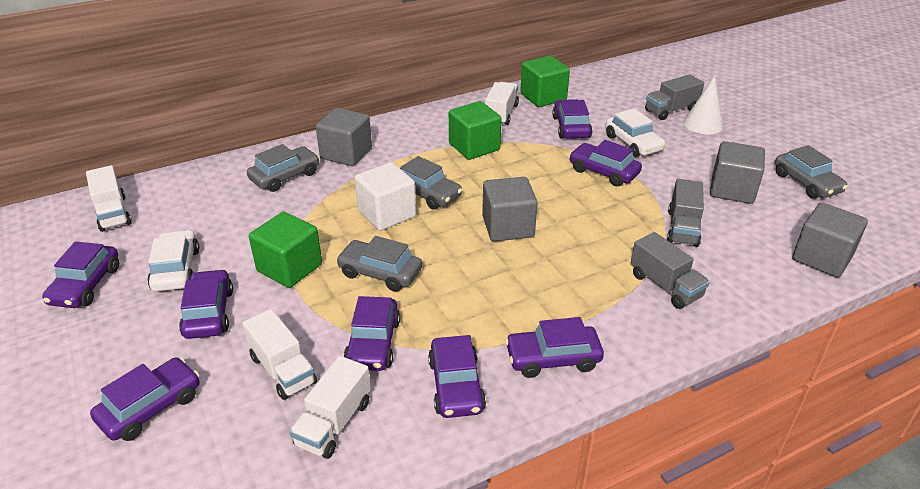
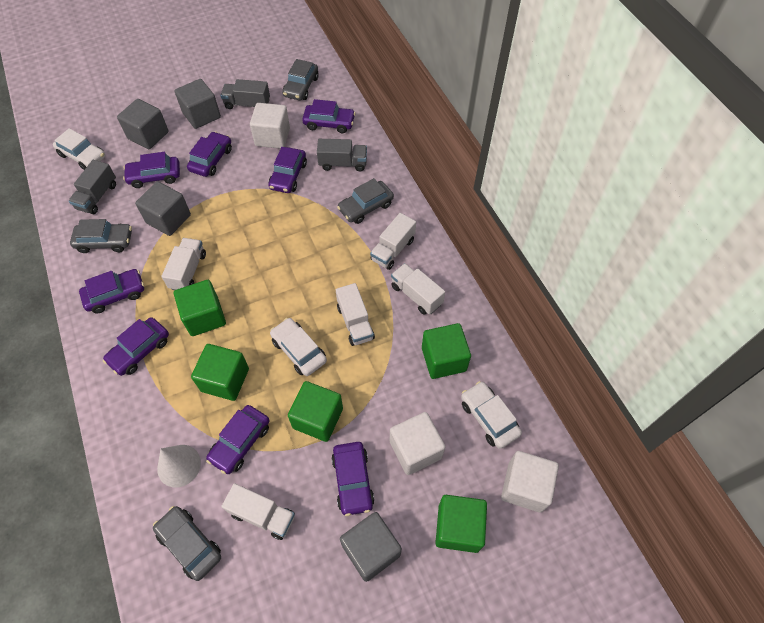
green cube: 3 -> 5
white car: 2 -> 3
white cube: 1 -> 3
white truck: 4 -> 5

